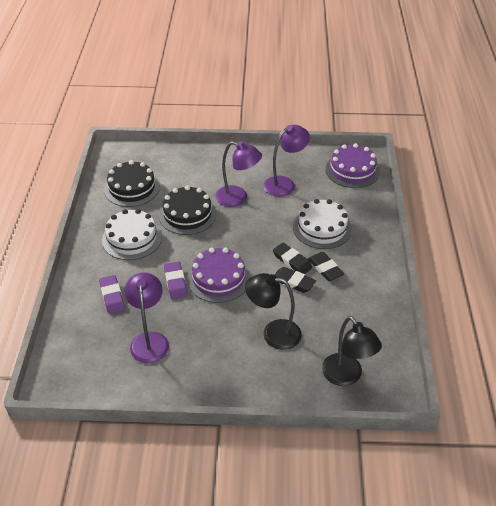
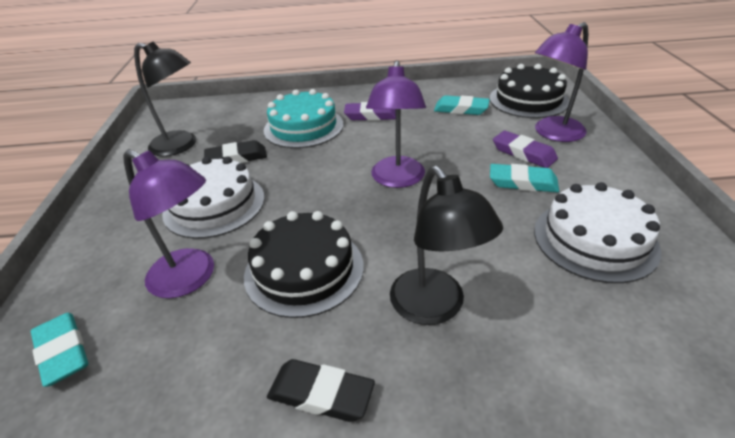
black eraser: 3 -> 2
purple cake: 2 -> 0
turquoise cake: 0 -> 1
turquoise eraser: 0 -> 3

